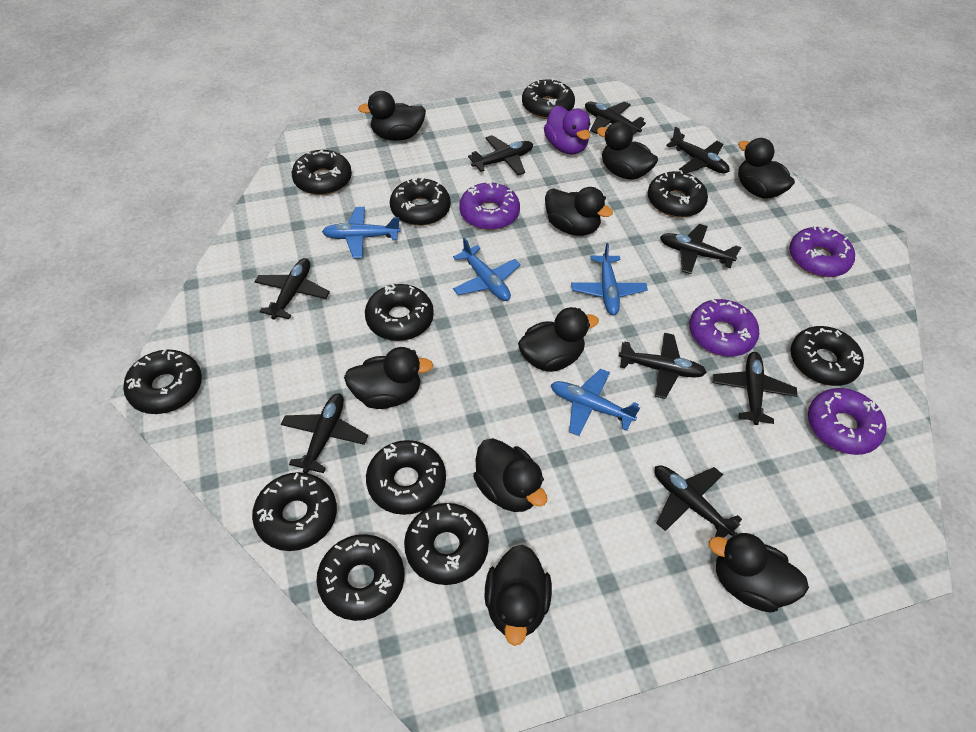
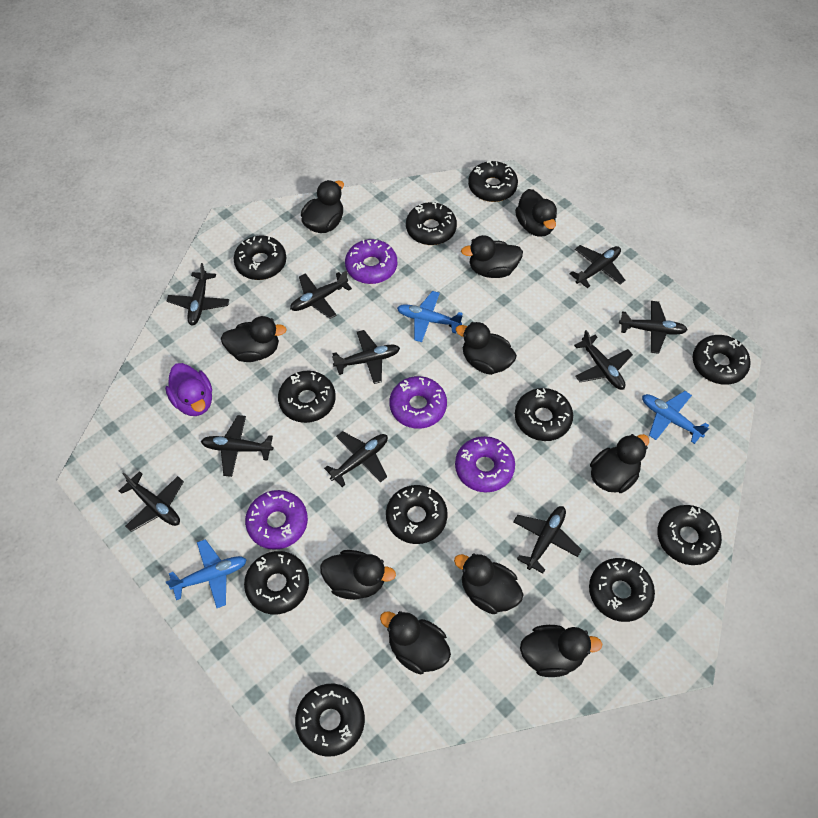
black duck: 9 -> 10
black plane: 9 -> 10
blue plane: 4 -> 3

